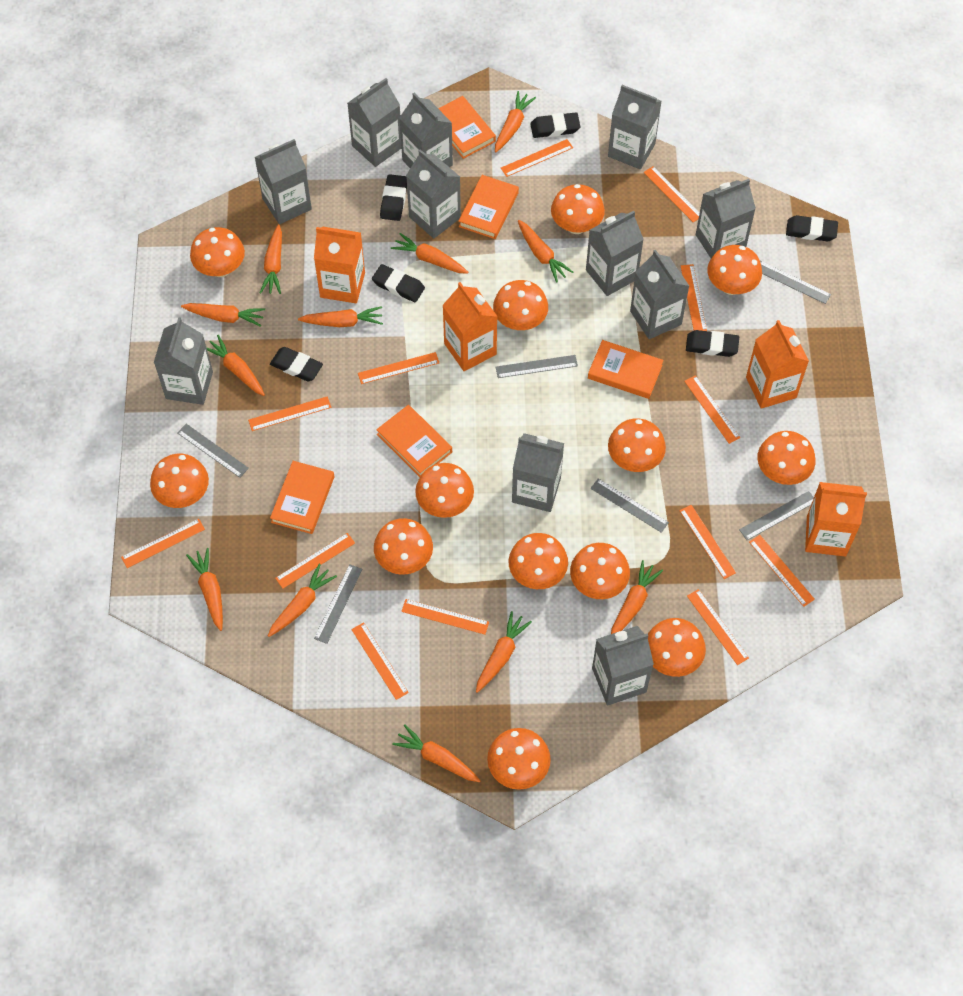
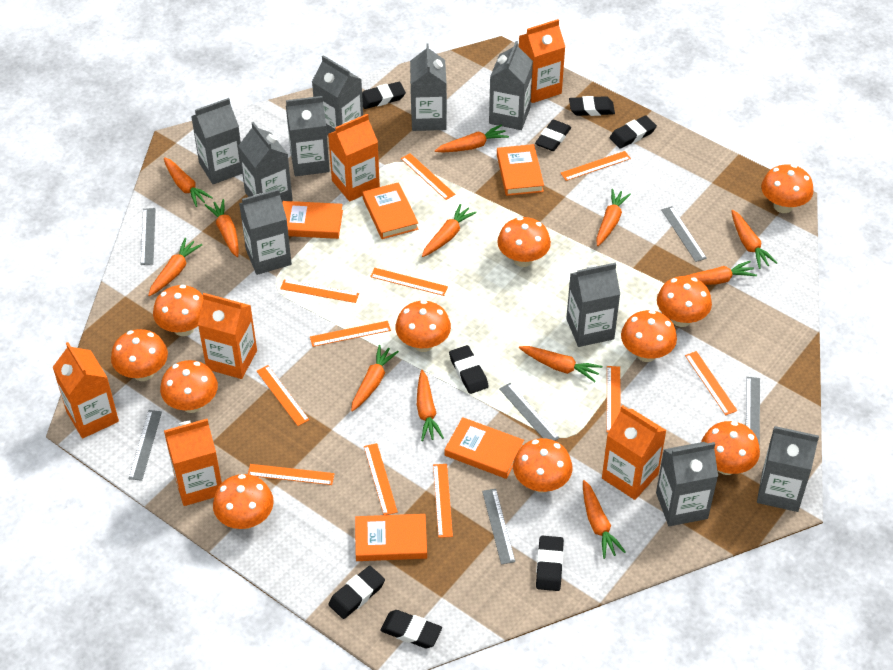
black eraser: 6 -> 8
grey carton: 11 -> 10
orange carton: 4 -> 6
orange mushroom: 13 -> 11
orange ruler: 13 -> 11

